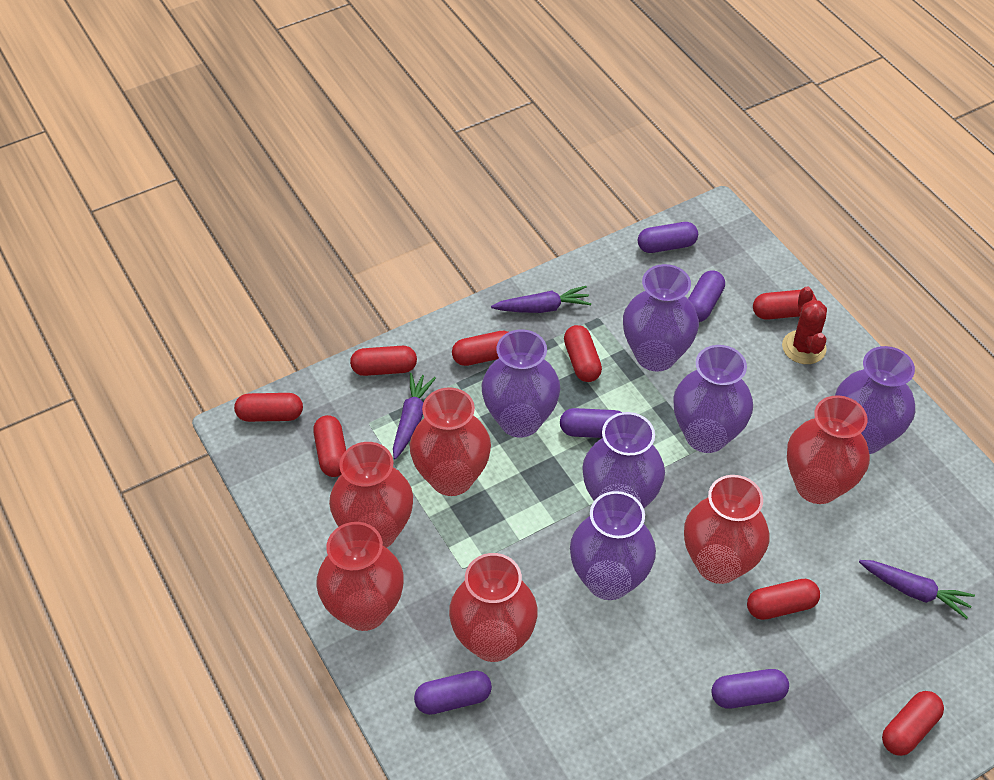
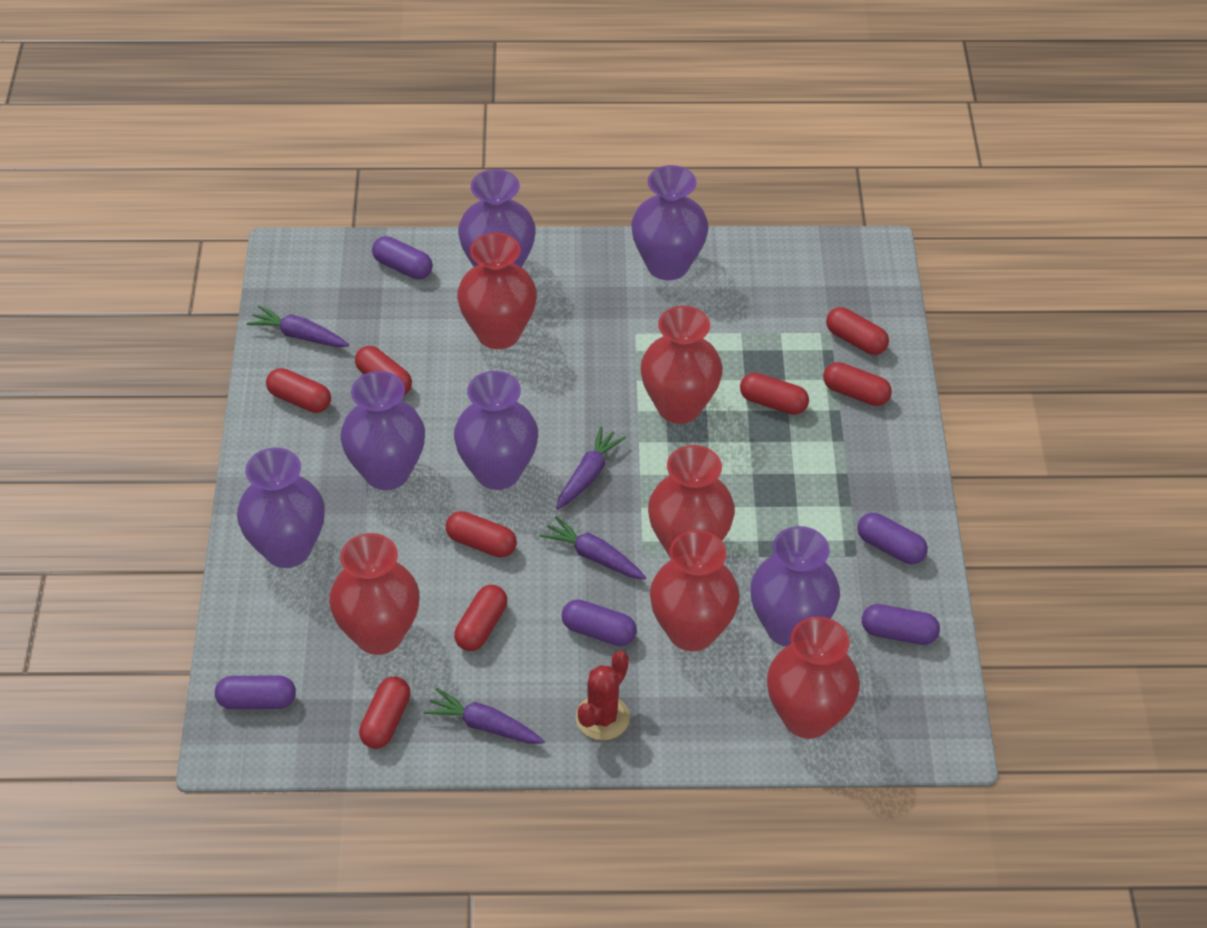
purple carrot: 3 -> 4

